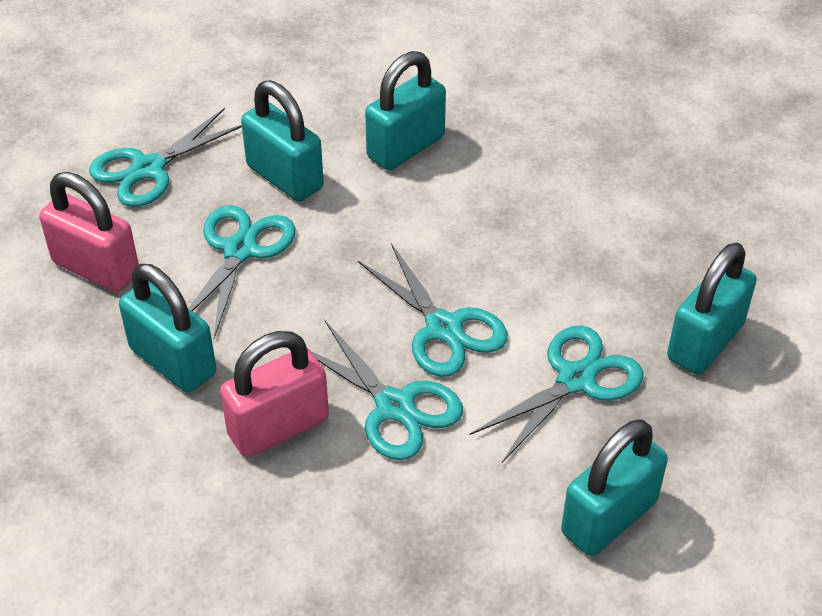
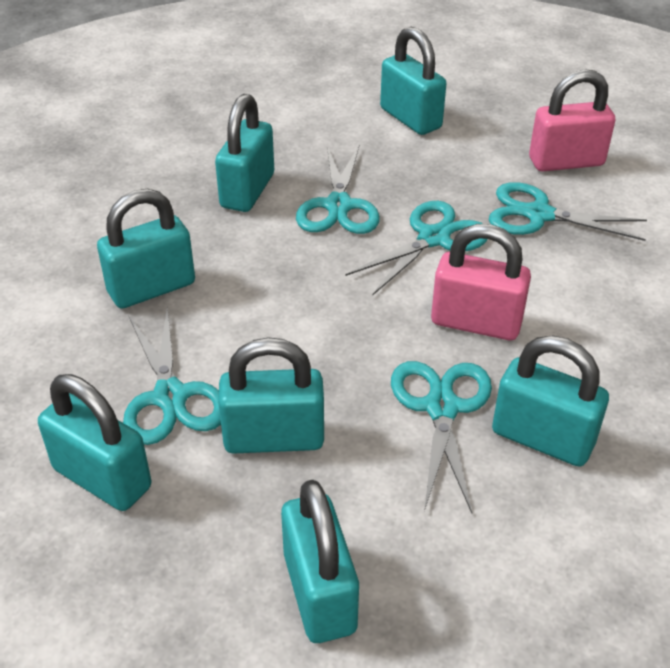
turquoise padlock: 5 -> 7

